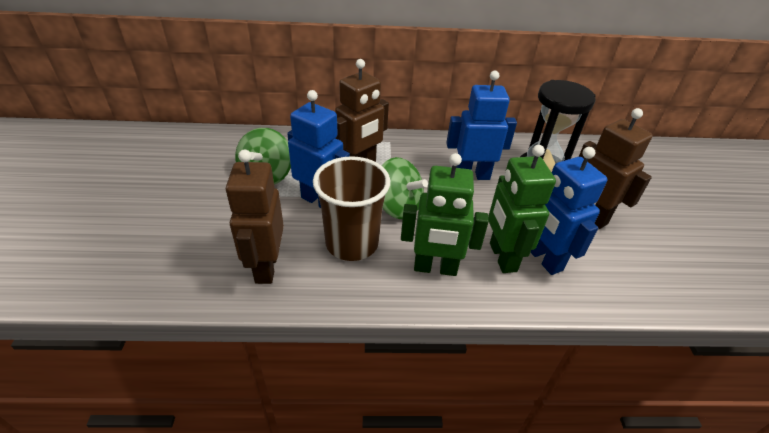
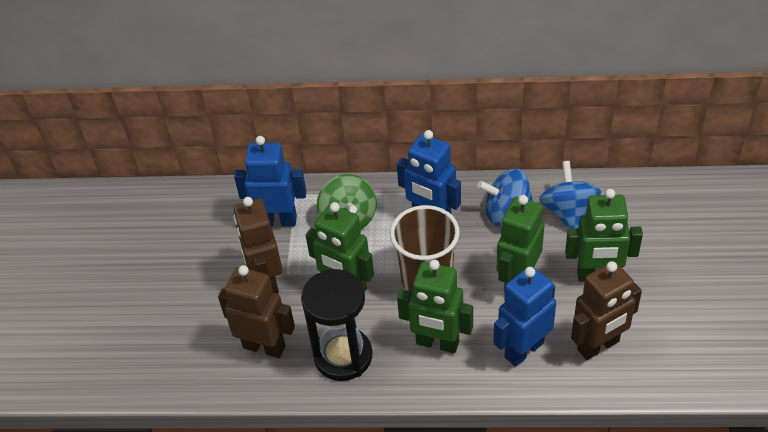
blue spinning top: 0 -> 2
green robot: 2 -> 4
green spinning top: 2 -> 1

